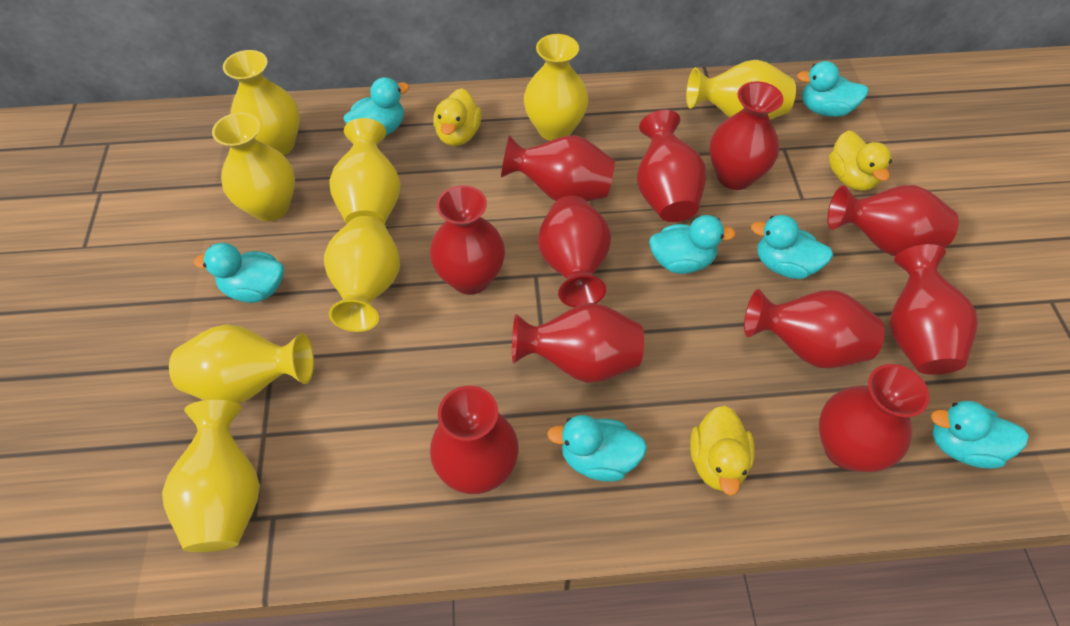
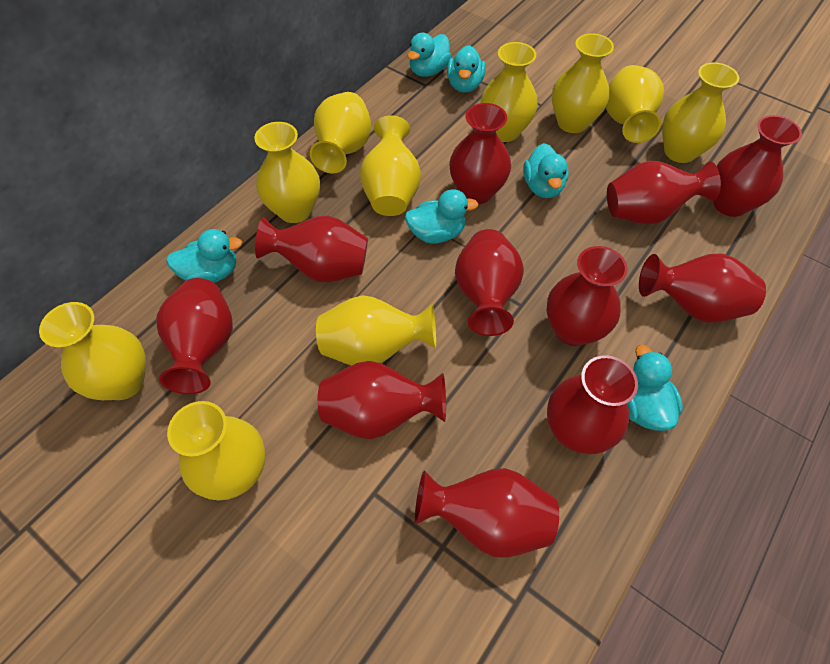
turquoise duck: 7 -> 6
yellow duck: 3 -> 0
yellow vase: 8 -> 10

